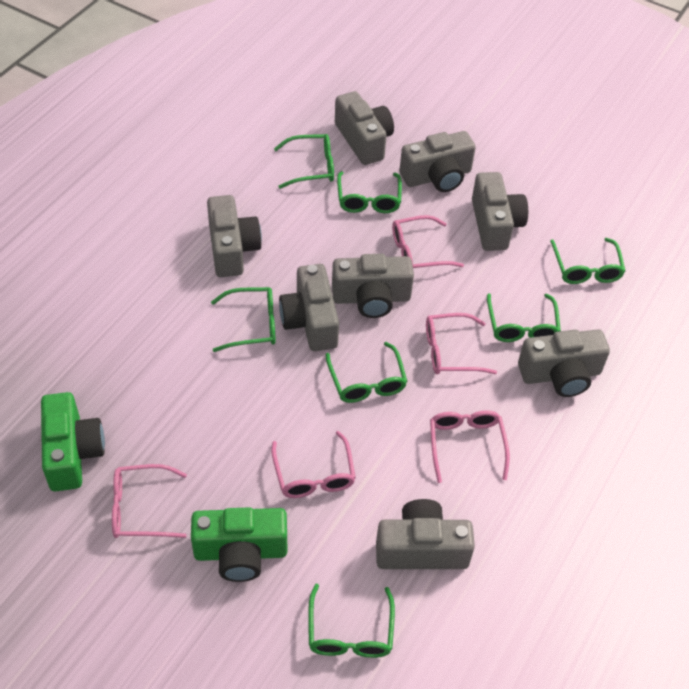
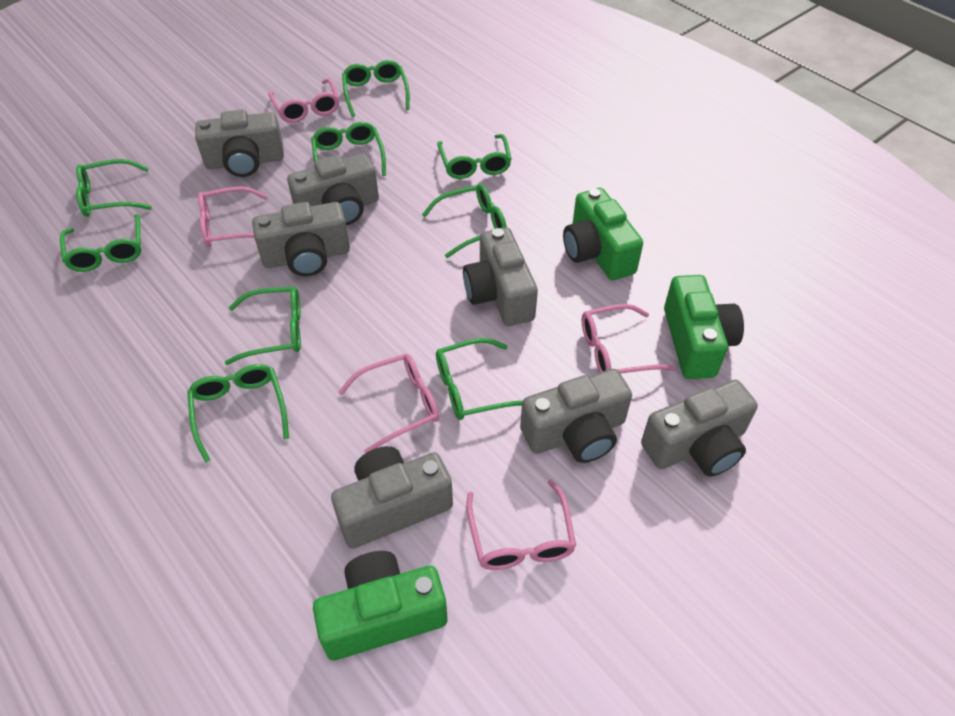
green camera: 2 -> 3
green glasses: 7 -> 9
grey camera: 8 -> 7

